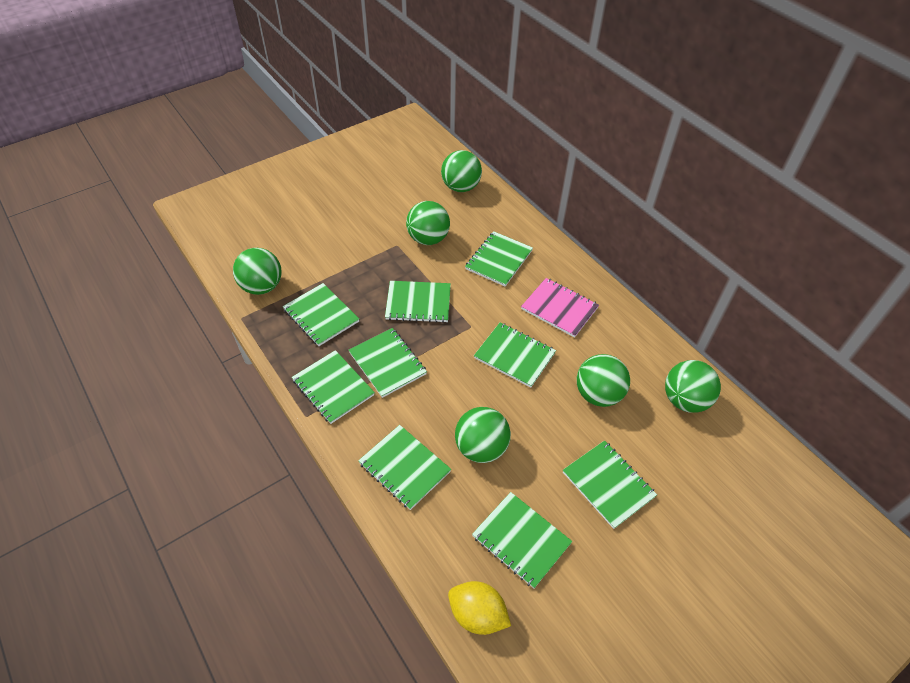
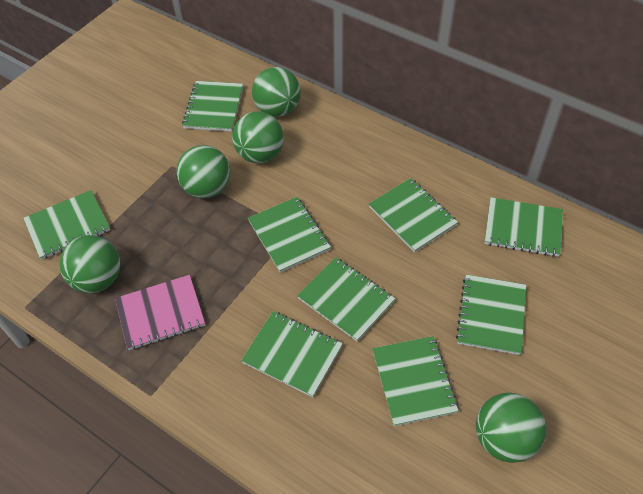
green ball: 6 -> 5
yellow lemon: 1 -> 0

